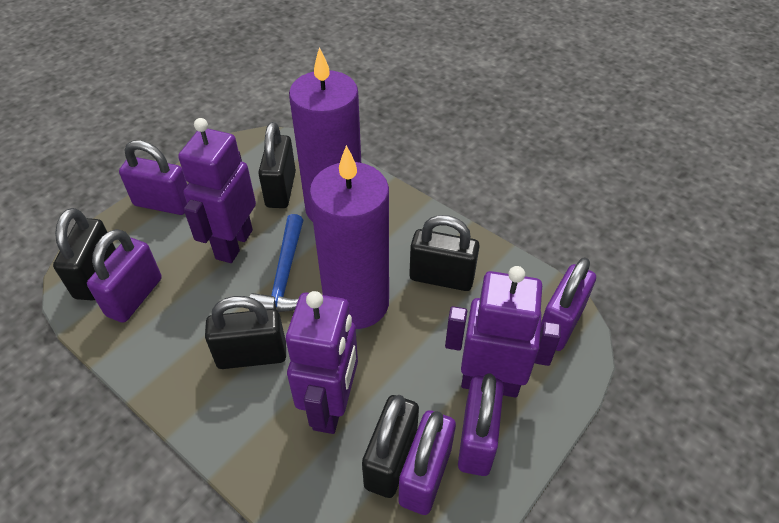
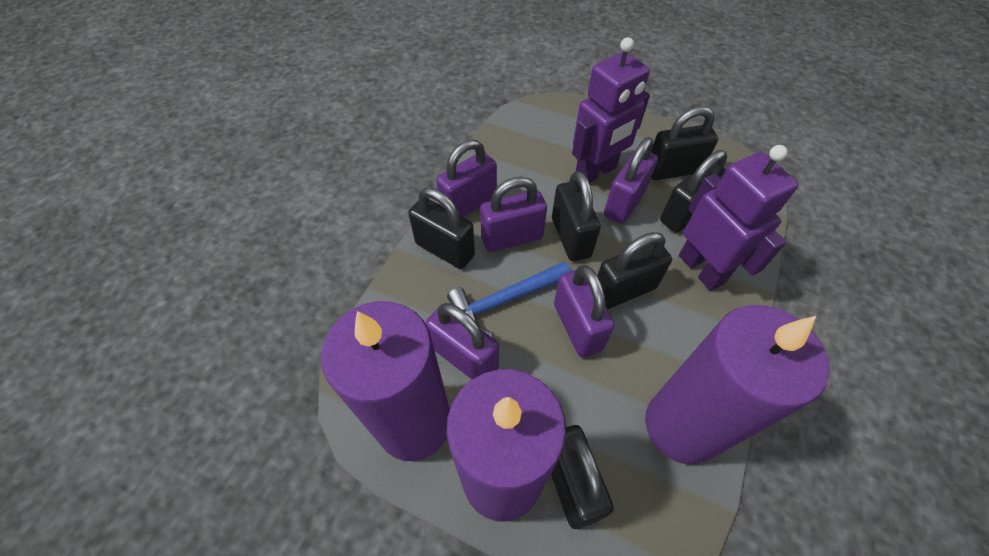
black padlock: 5 -> 6
purple candle: 2 -> 3
purple robot: 3 -> 2

